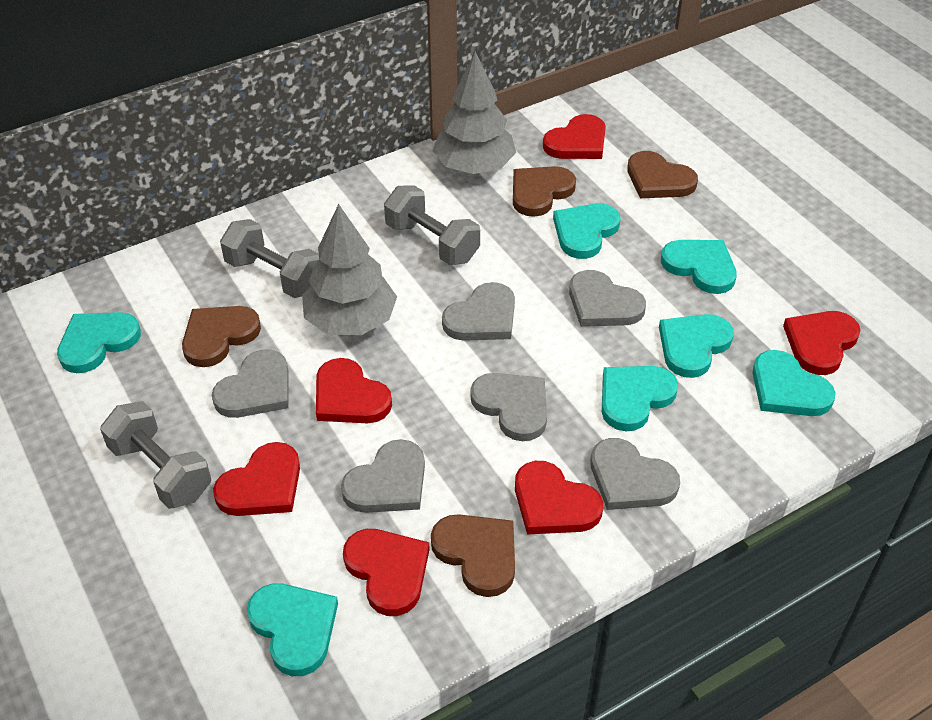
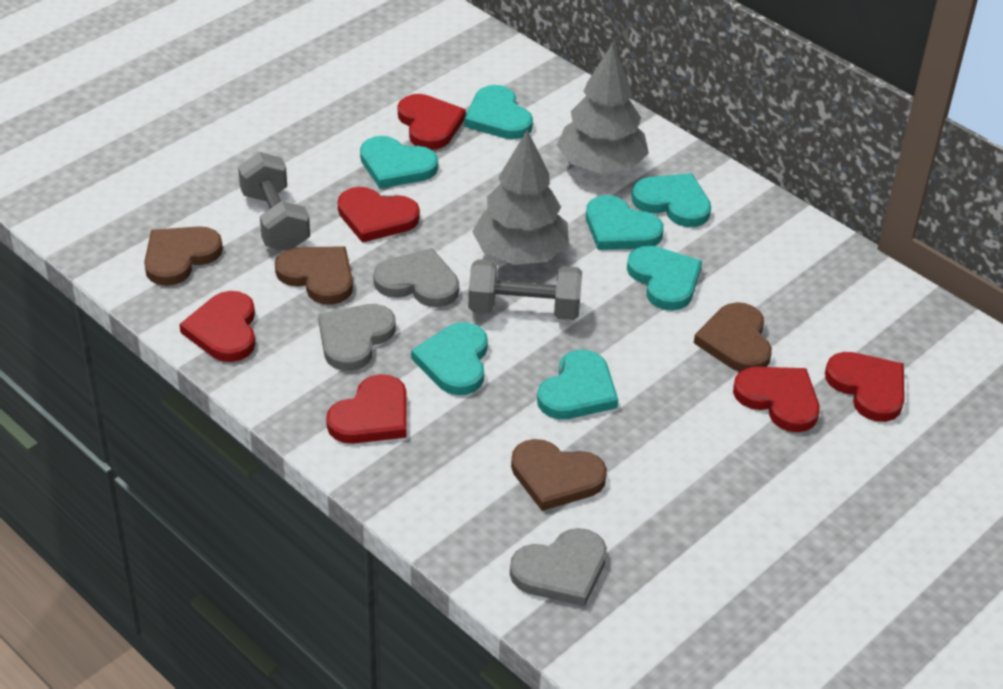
grey dumbbell: 3 -> 2
grey heart: 6 -> 3

